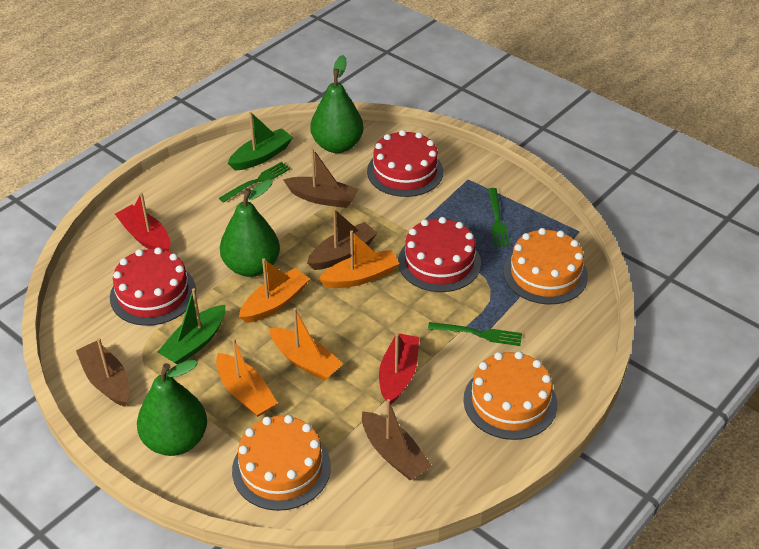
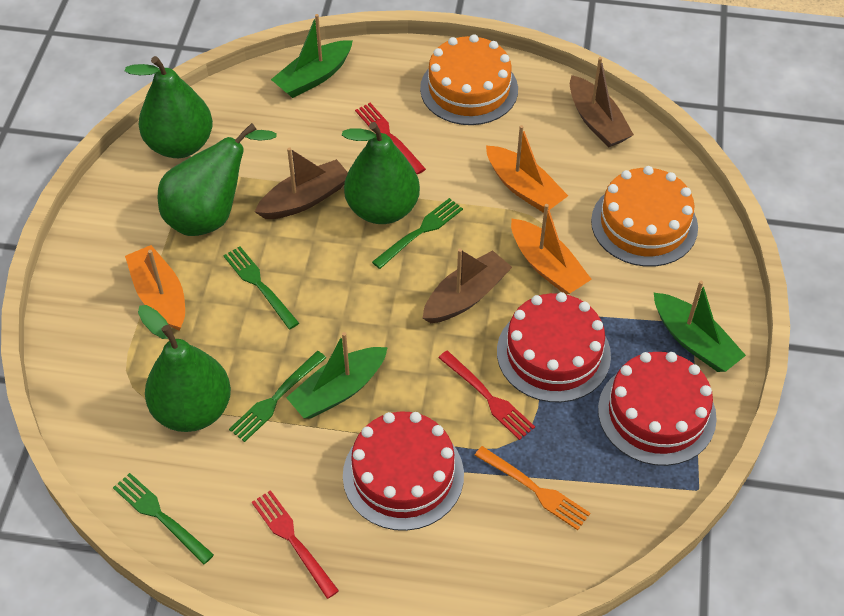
brown boat: 4 -> 3
green boat: 2 -> 3
green fork: 3 -> 4
green pear: 3 -> 4
orange boat: 4 -> 3
orange cake: 3 -> 2
orange fork: 0 -> 1
red boat: 2 -> 0
red fork: 0 -> 3

